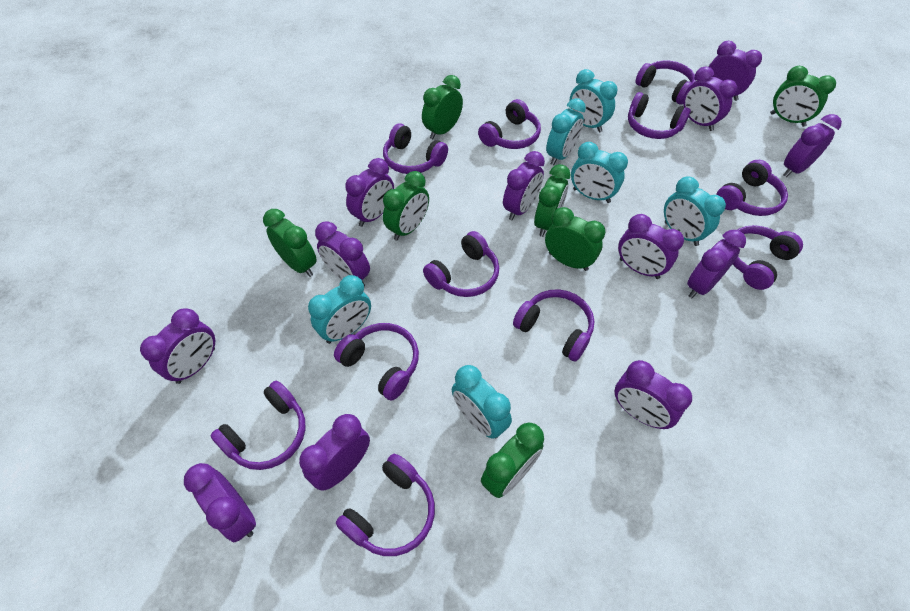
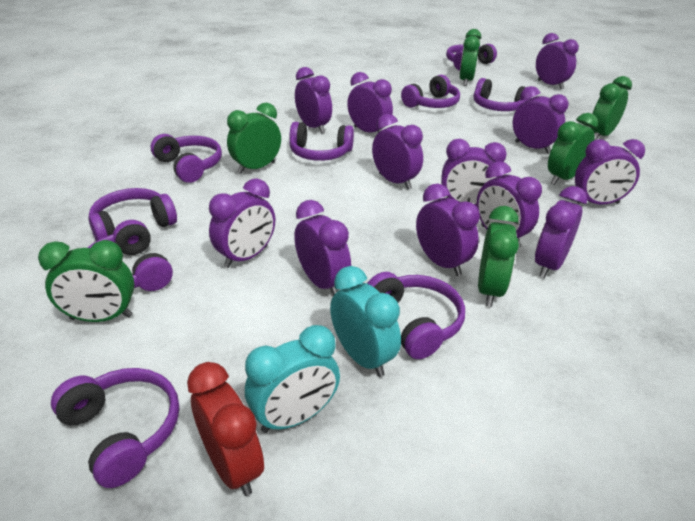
green clock: 7 -> 6
purple headphones: 11 -> 9
red clock: 0 -> 1
turquoise clock: 6 -> 2

